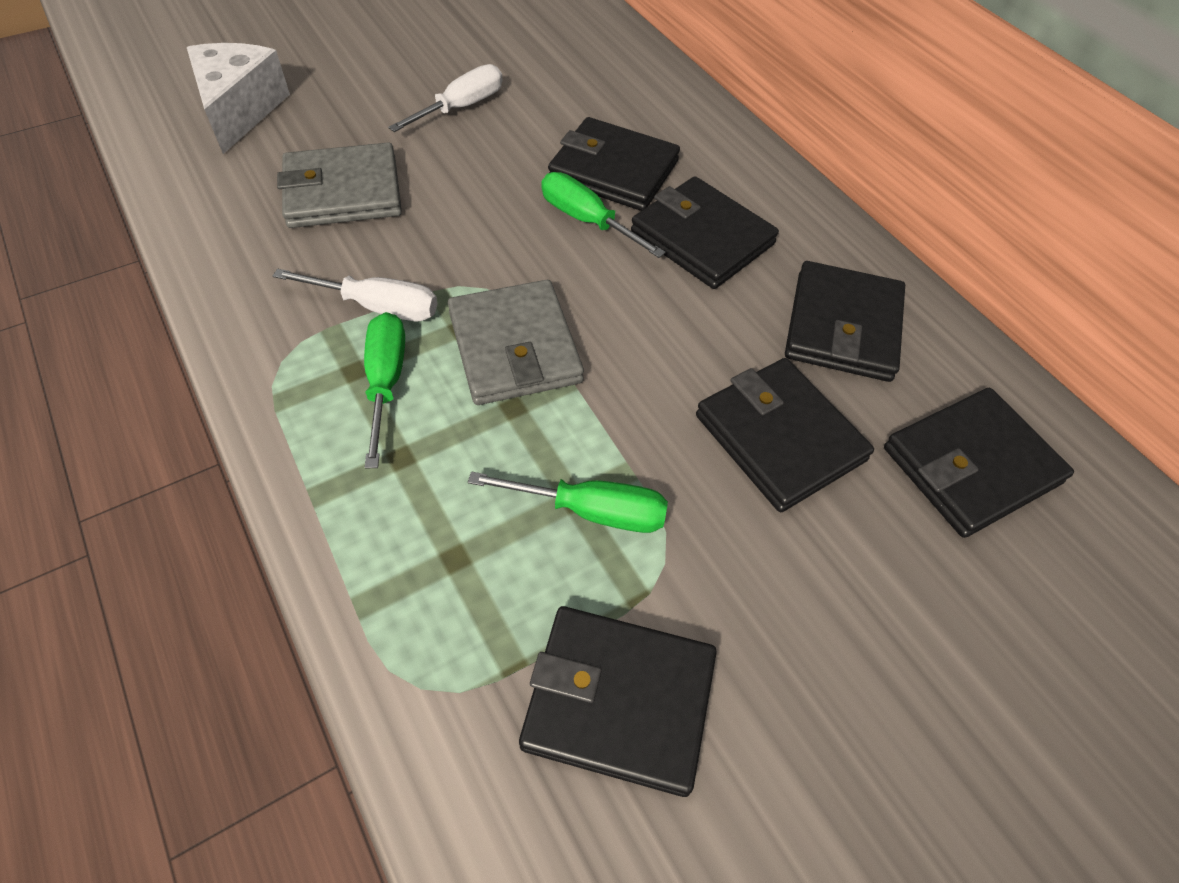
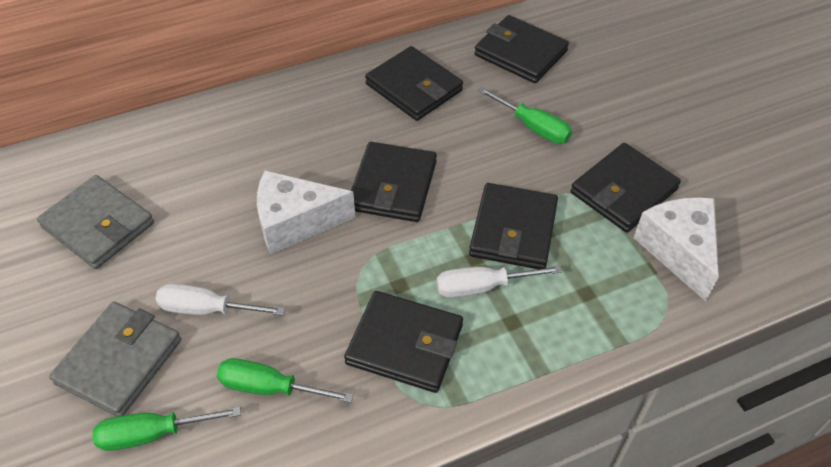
white cheese: 1 -> 2

